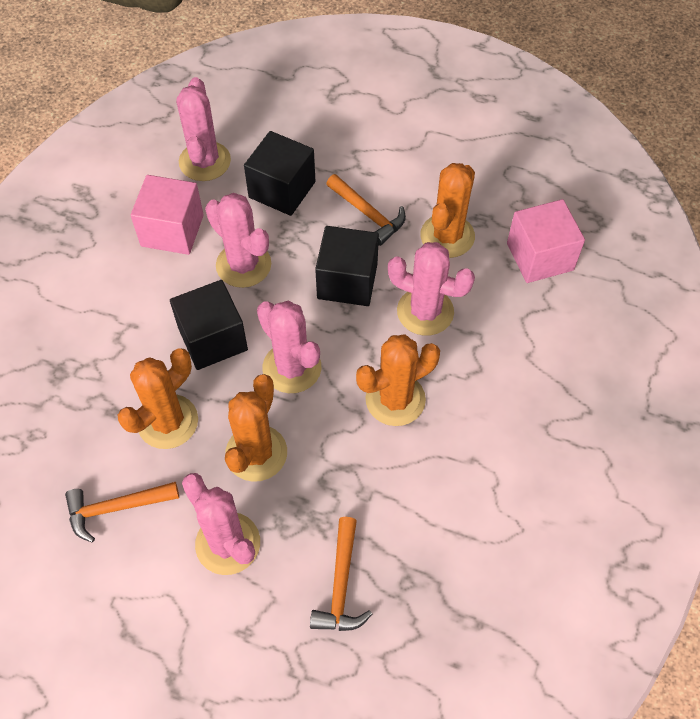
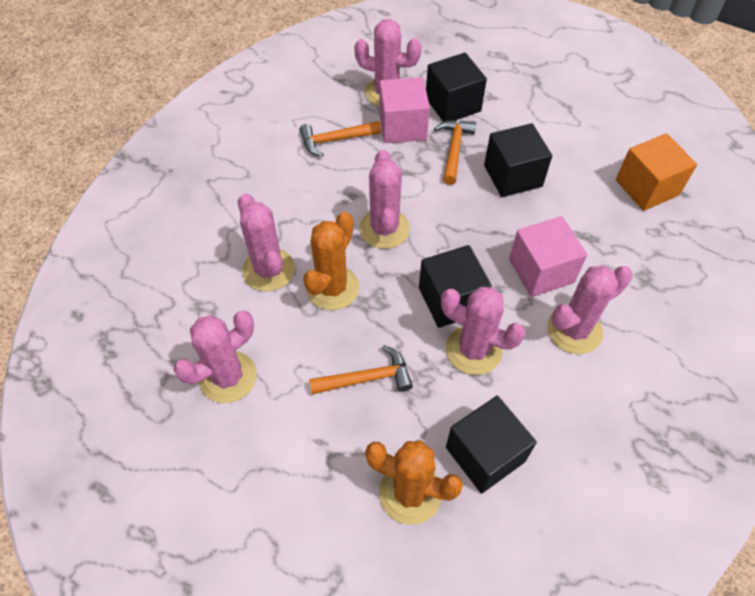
black cube: 3 -> 4
orange cactus: 4 -> 2
orange cube: 0 -> 1
pink cactus: 5 -> 6

